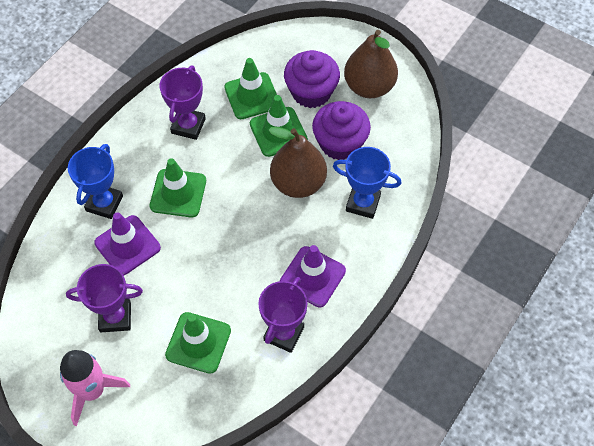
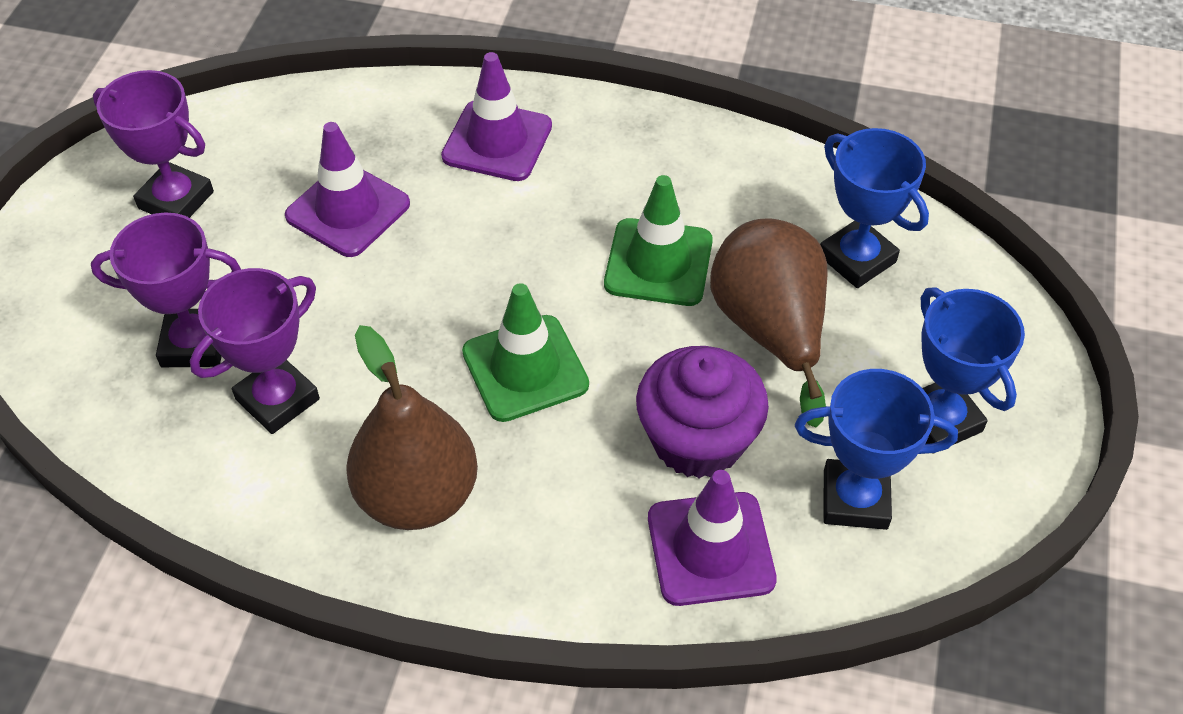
blue trophy: 2 -> 3
green traffic cone: 4 -> 2
pink rocket: 1 -> 0
purple cupcake: 2 -> 1
purple traffic cone: 2 -> 3

